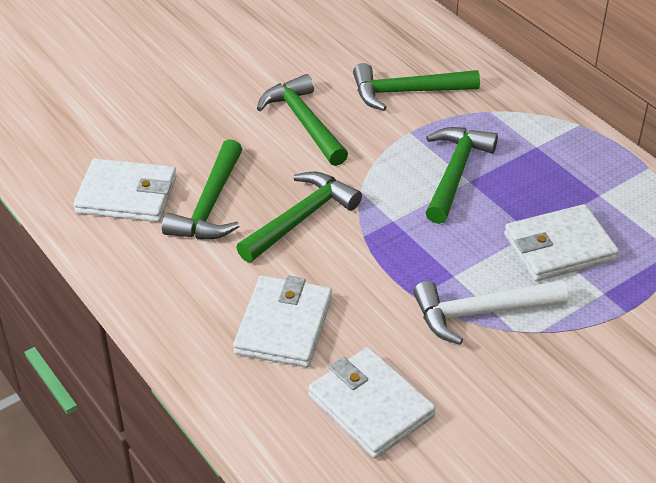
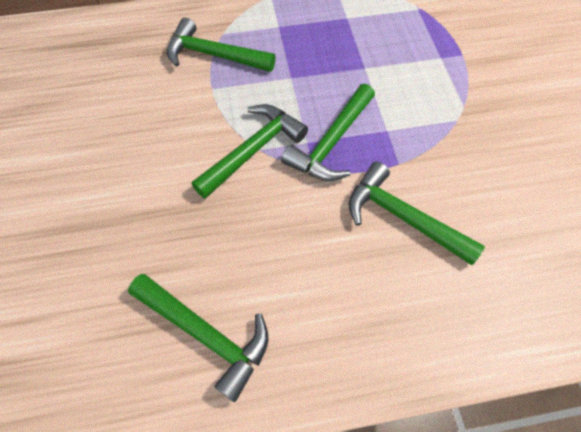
white hammer: 1 -> 0
white wallet: 4 -> 0

